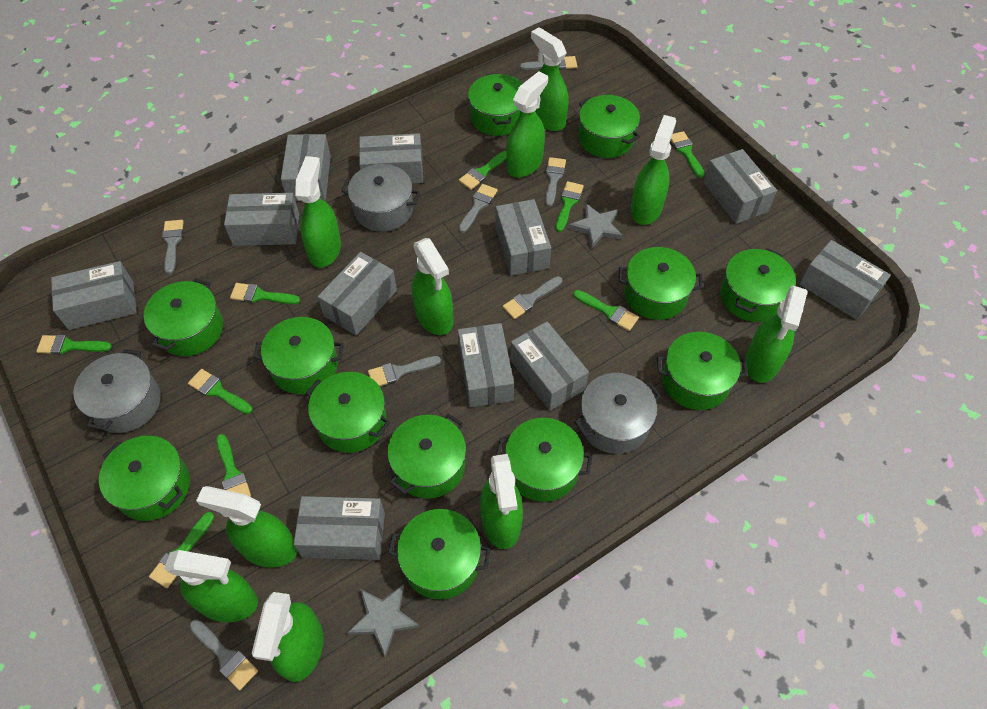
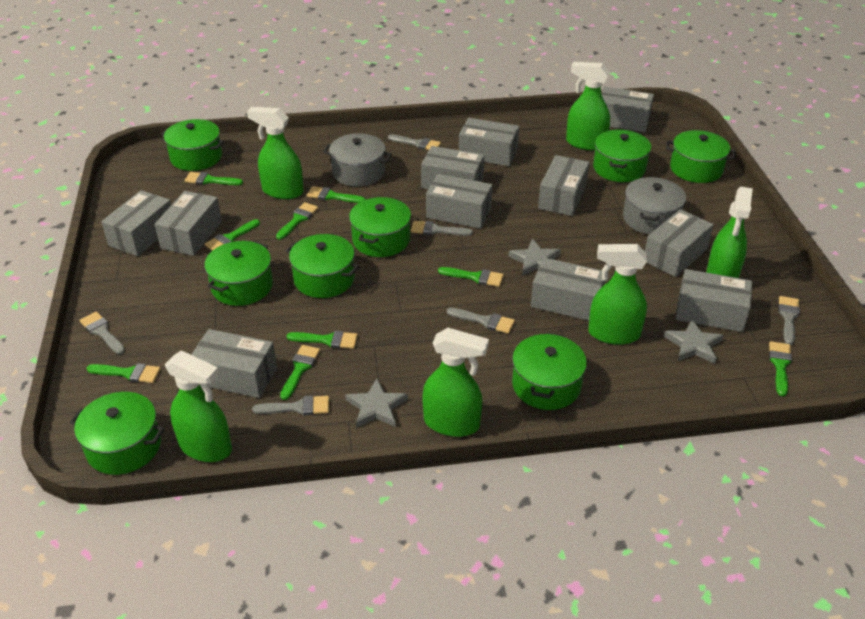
green pot: 12 -> 8
green spray bottle: 10 -> 6
grey brush: 7 -> 6
grey pot: 3 -> 2
grey star: 2 -> 3

